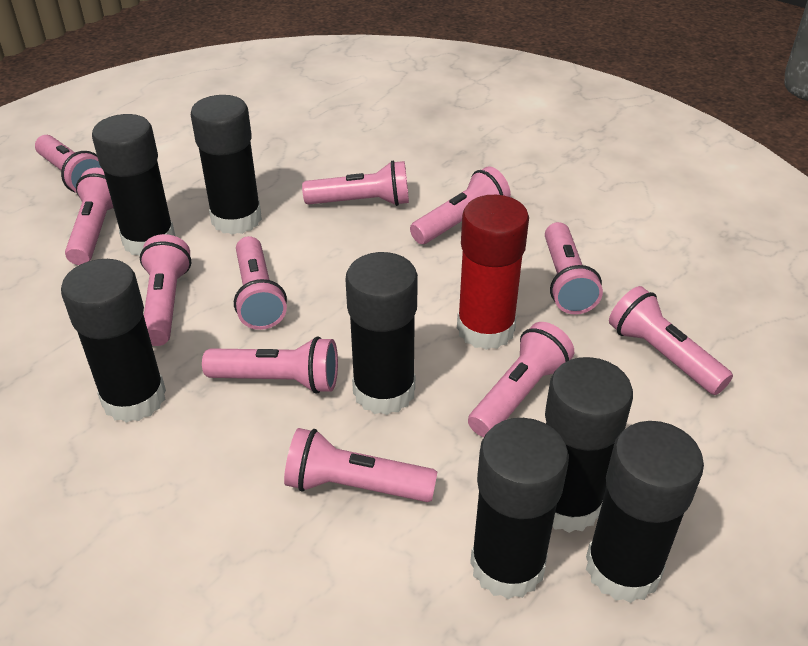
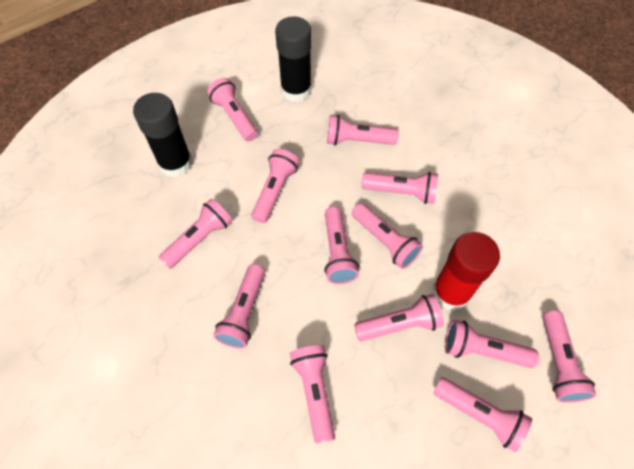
black glue stick: 7 -> 2
pink flashlight: 11 -> 13

